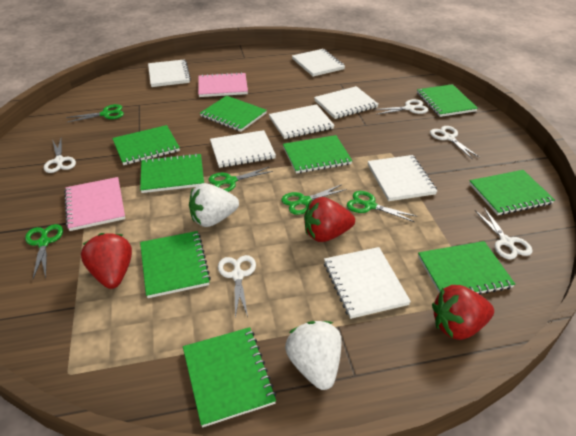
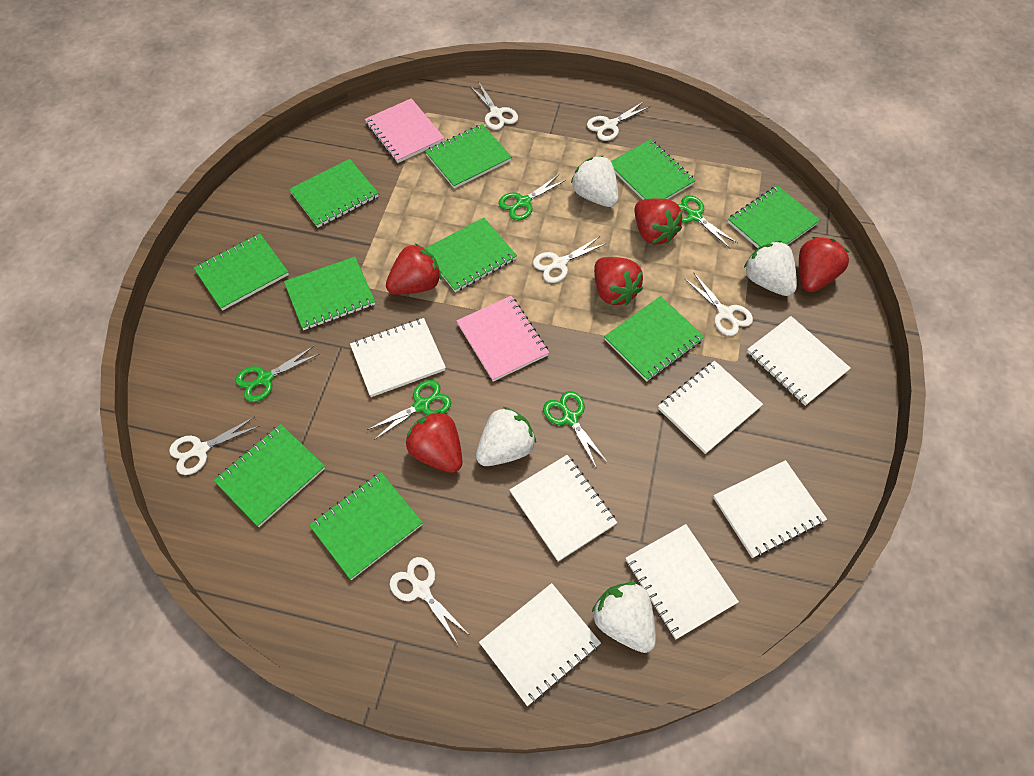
green notebook: 9 -> 10
red strawberry: 3 -> 5
white scissors: 5 -> 6
white strawberry: 2 -> 4

